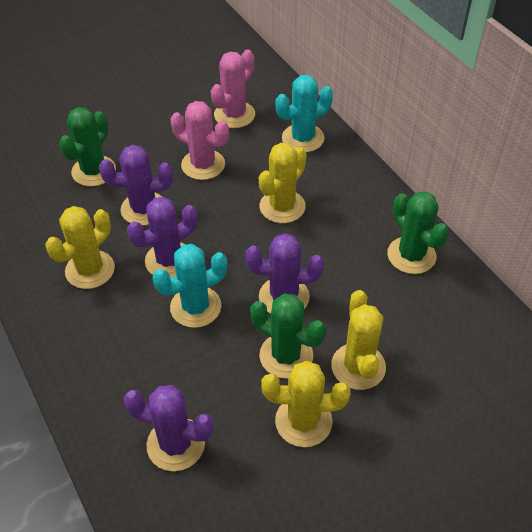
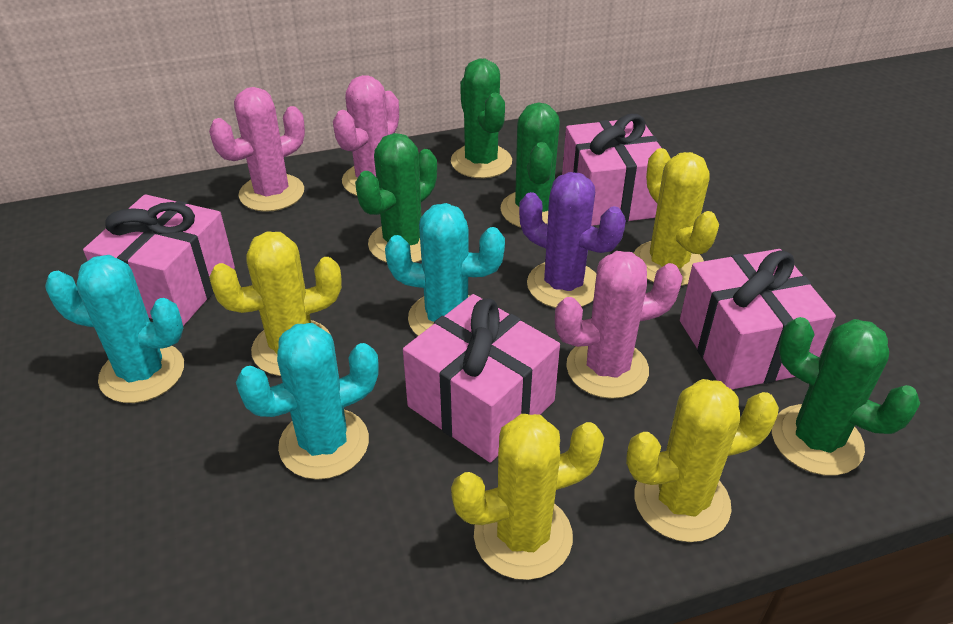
green cactus: 3 -> 4
pink cactus: 2 -> 3
pink gift: 0 -> 4
purple cactus: 4 -> 1
turquoise cactus: 2 -> 3

